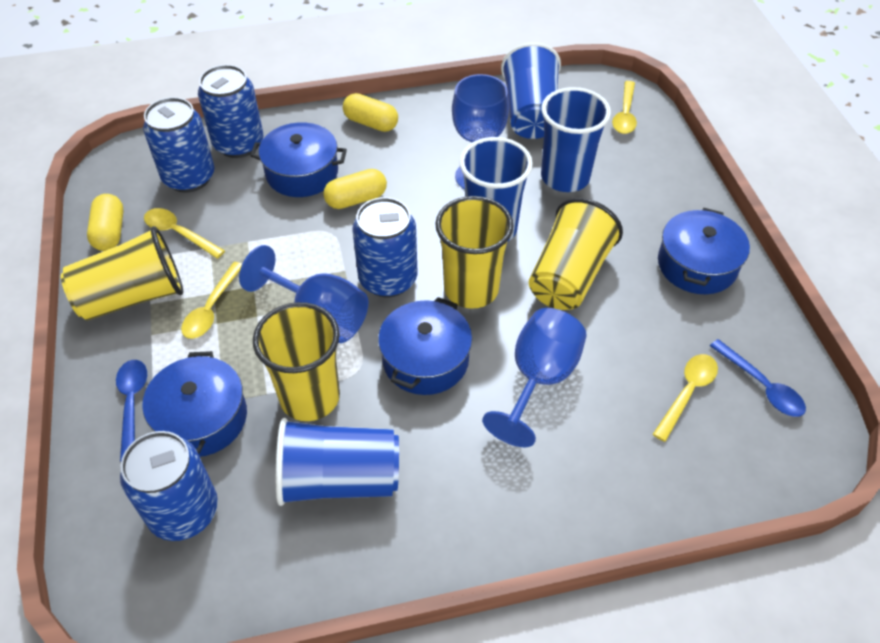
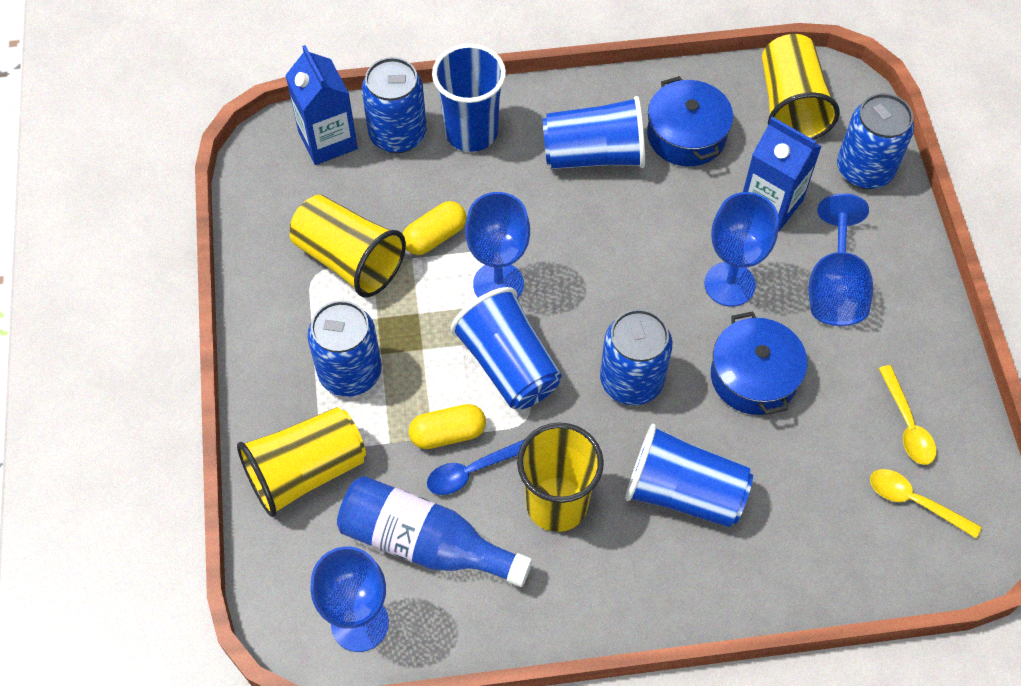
blue bottle: 0 -> 1
blue carton: 0 -> 2
blue goblet: 3 -> 4
blue pot: 4 -> 2
blue spoon: 2 -> 1
yellow capsule: 3 -> 2
yellow spoon: 4 -> 2

